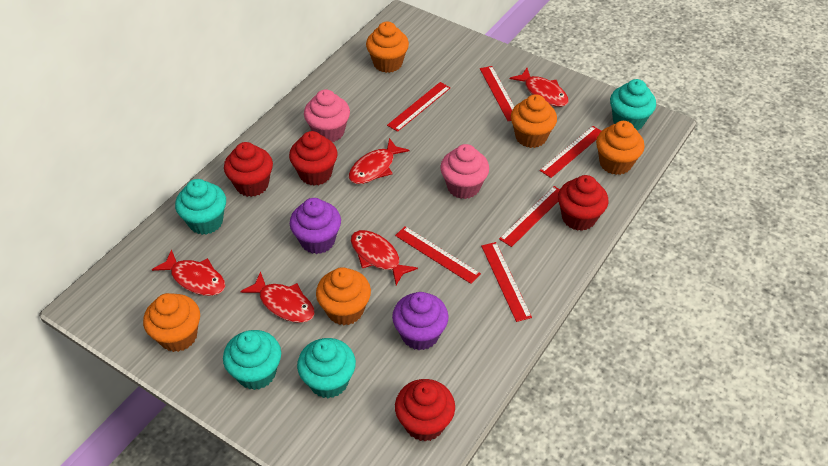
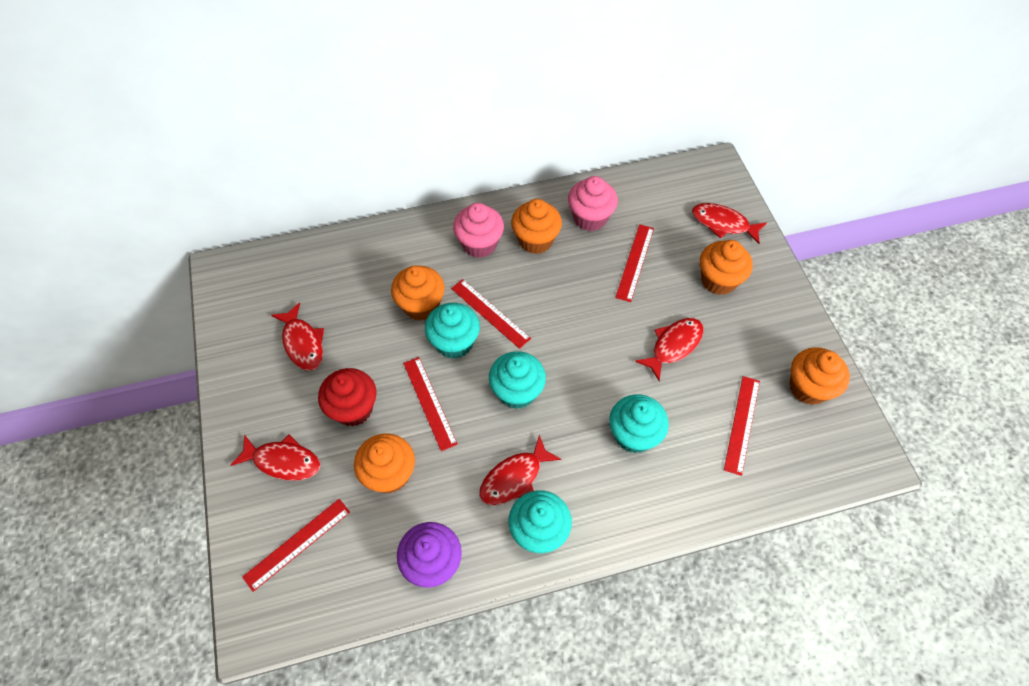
purple cupcake: 2 -> 1
red cupcake: 4 -> 1
red ruler: 6 -> 5

